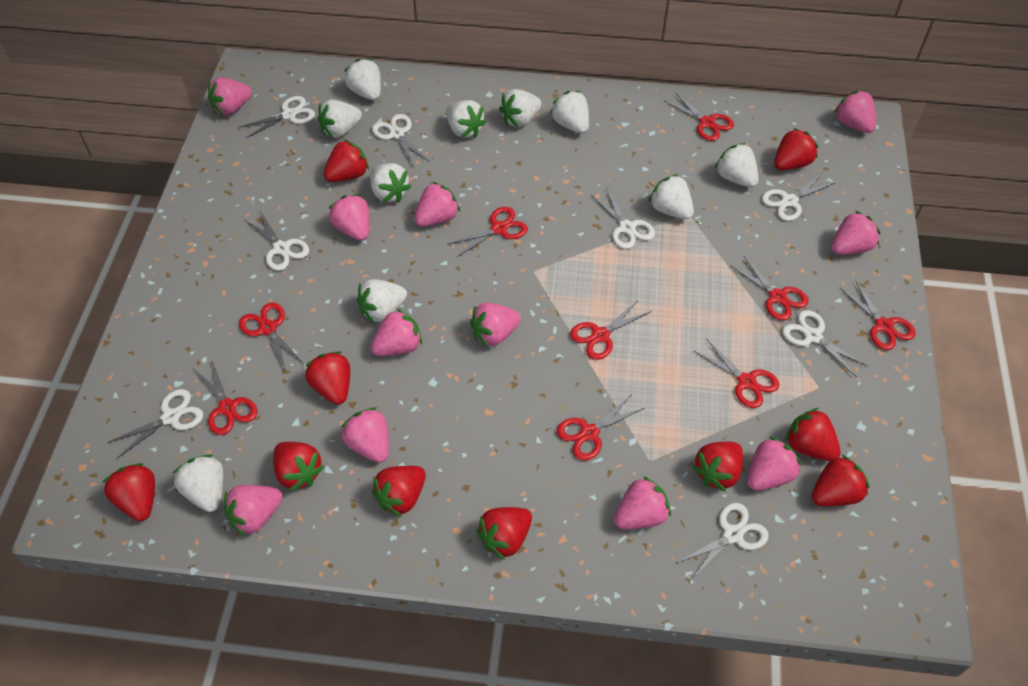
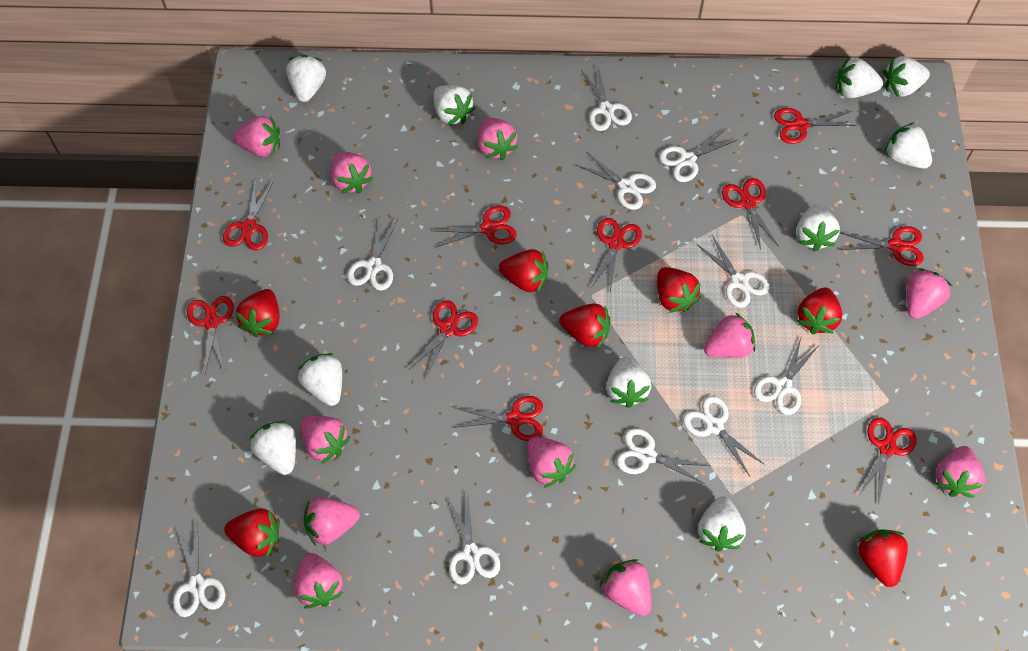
red scissors: 9 -> 10
red strawberry: 10 -> 7
white scissors: 8 -> 10

